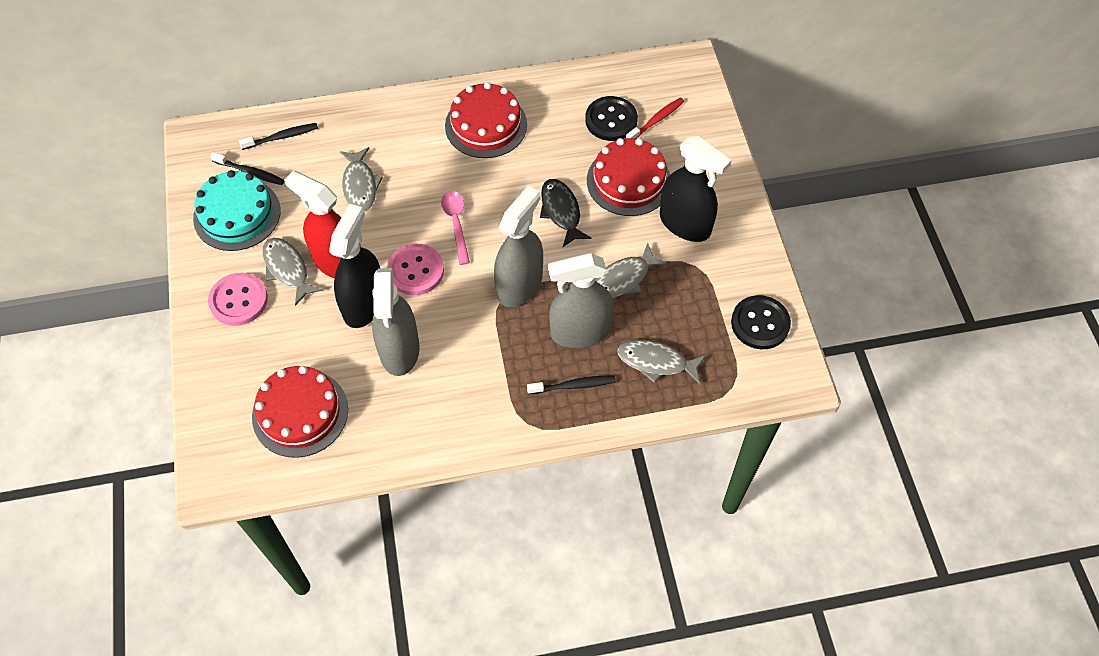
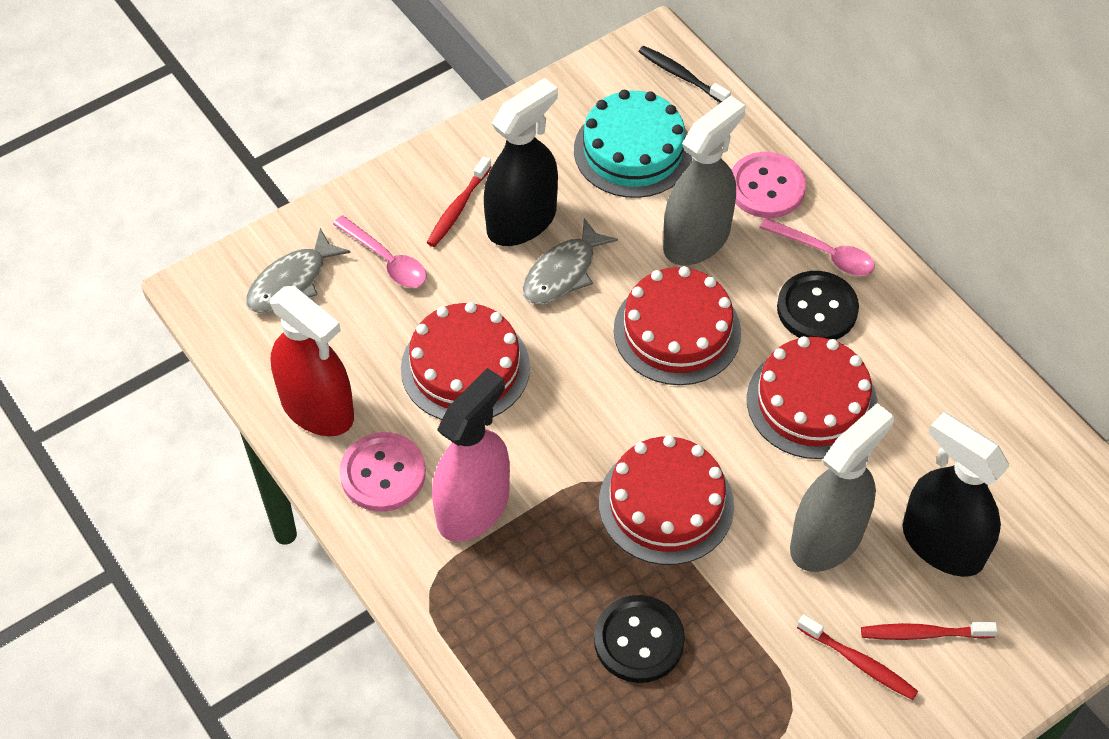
black fish: 1 -> 0
black toothbrush: 3 -> 1
grey fish: 4 -> 2
grey spray bottle: 3 -> 2
pink spoon: 1 -> 2
pink spray bottle: 0 -> 1
red cake: 3 -> 4
red toothbrush: 1 -> 3

